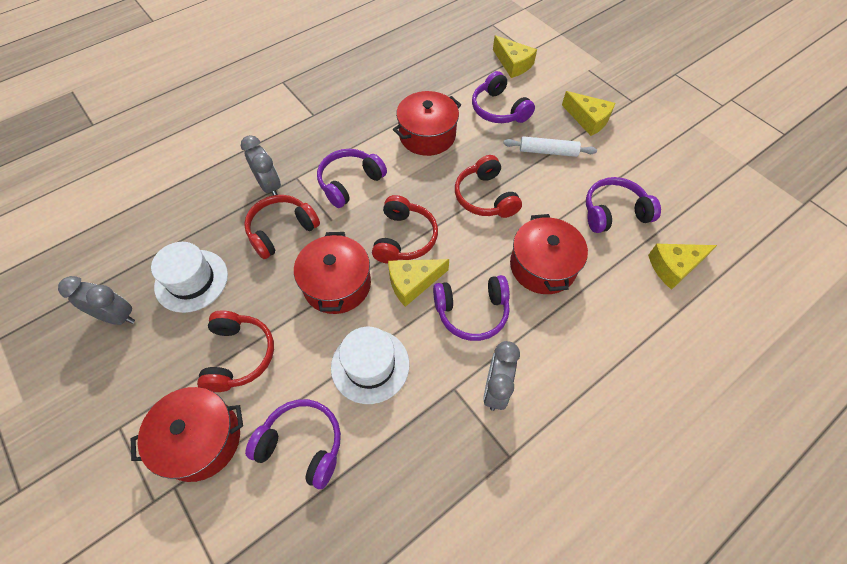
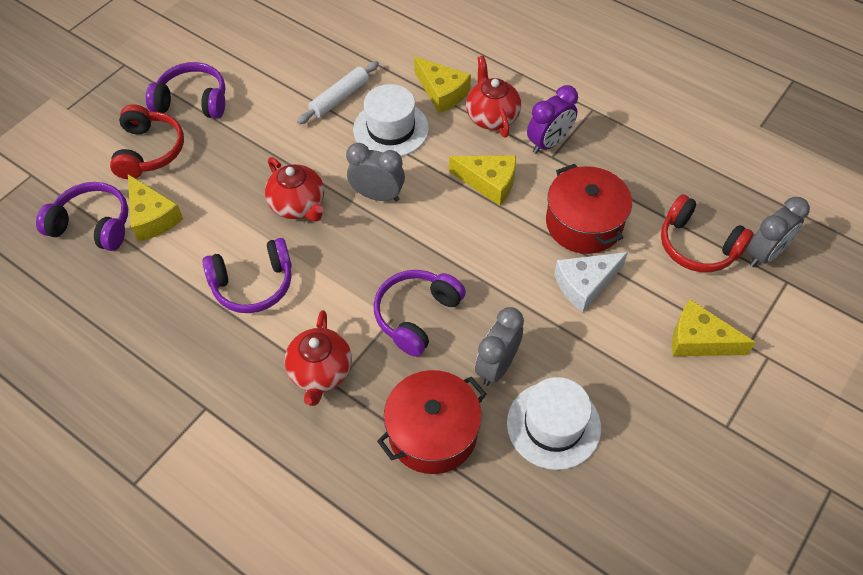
purple clock: 0 -> 1
purple headphones: 5 -> 4
red headphones: 4 -> 2
red pot: 4 -> 2
red teapot: 0 -> 3
white cheese: 0 -> 1

